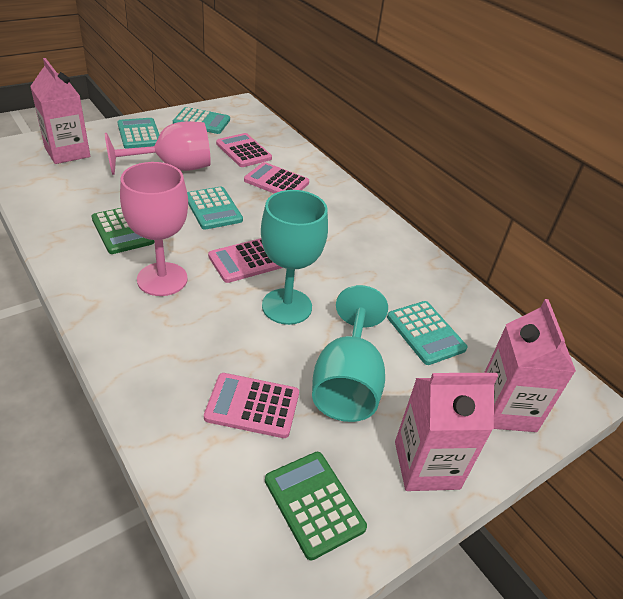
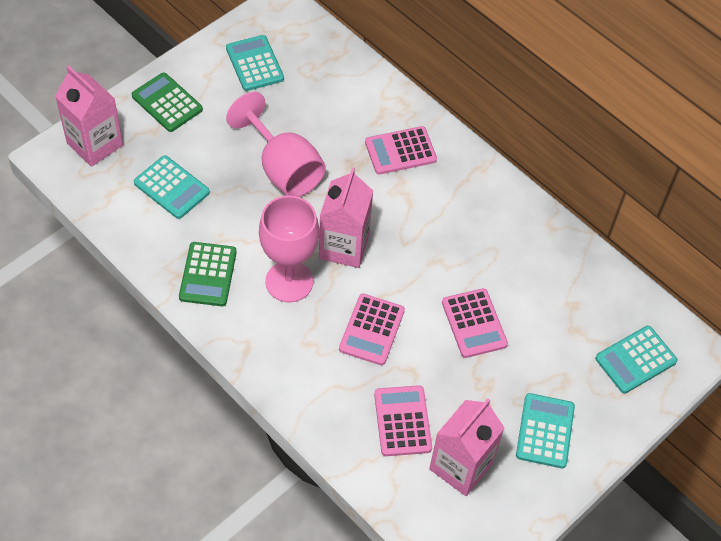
turquoise goblet: 2 -> 0

